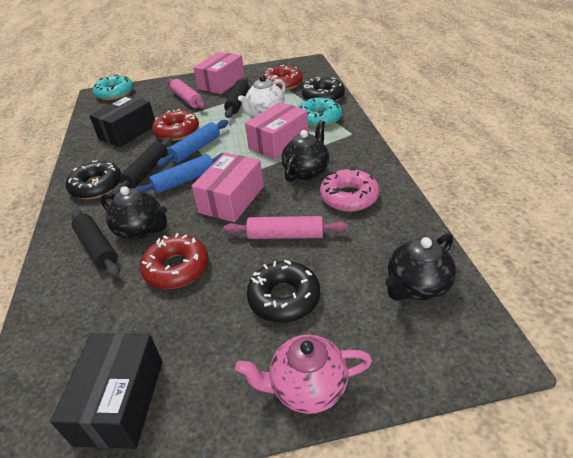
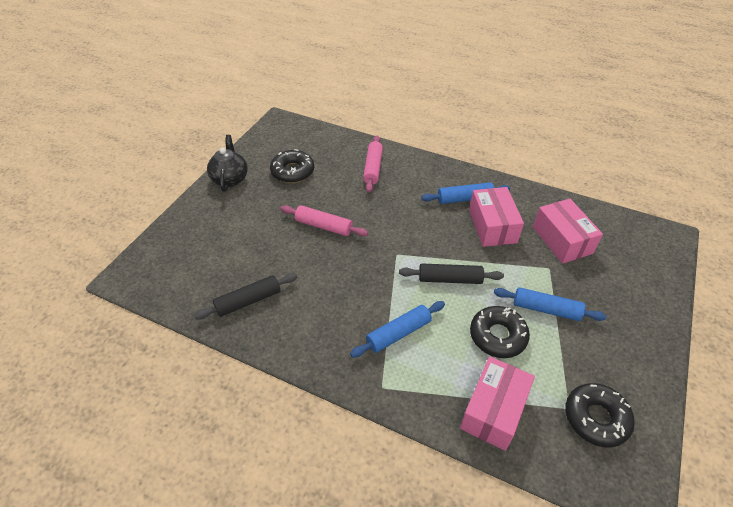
black box: 2 -> 0
black rolling pin: 3 -> 2
black teapot: 3 -> 1
blue rolling pin: 2 -> 3
pink donut: 1 -> 0
pink teapot: 1 -> 0
red donut: 3 -> 0
turquoise donut: 2 -> 0
white teapot: 1 -> 0

